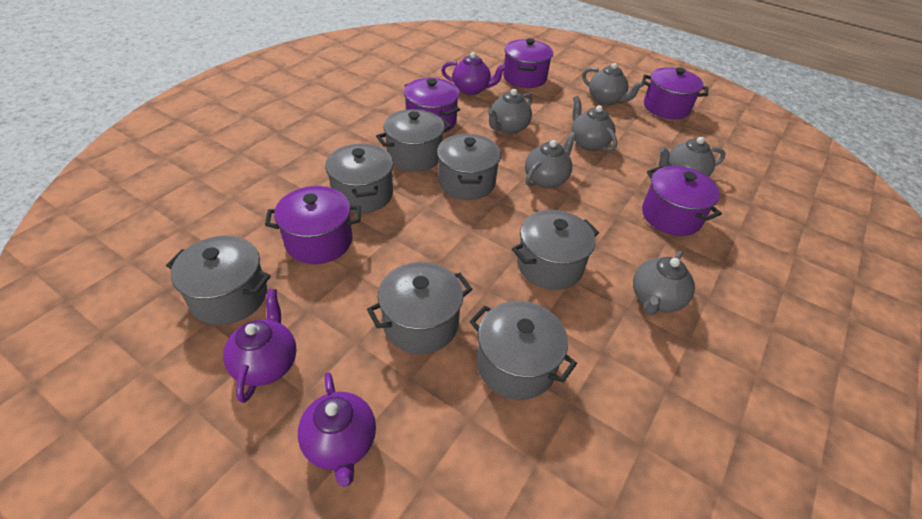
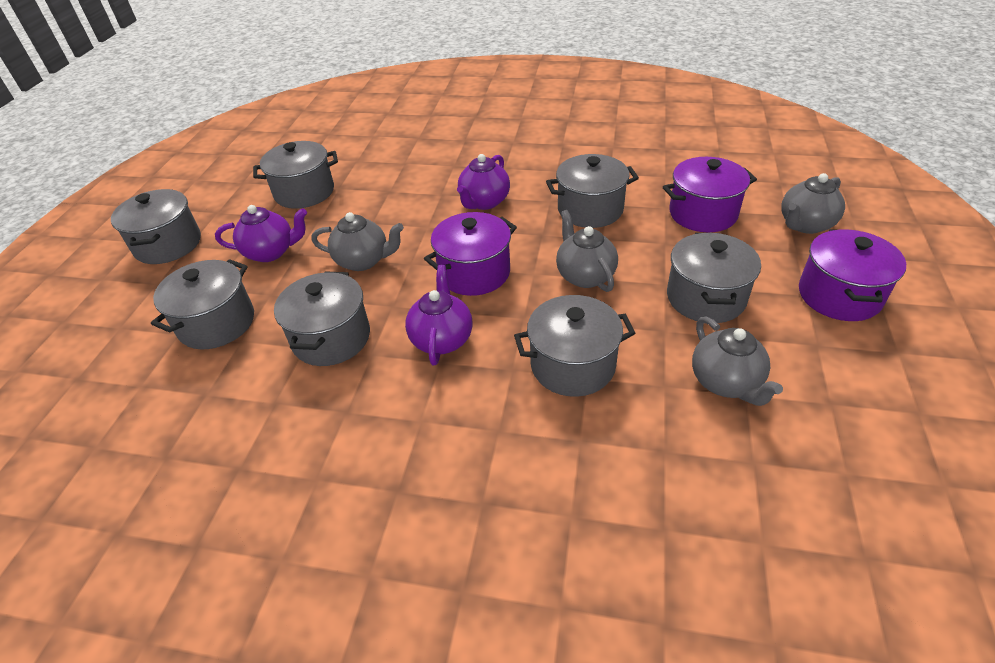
grey teapot: 6 -> 4
purple pot: 5 -> 3

